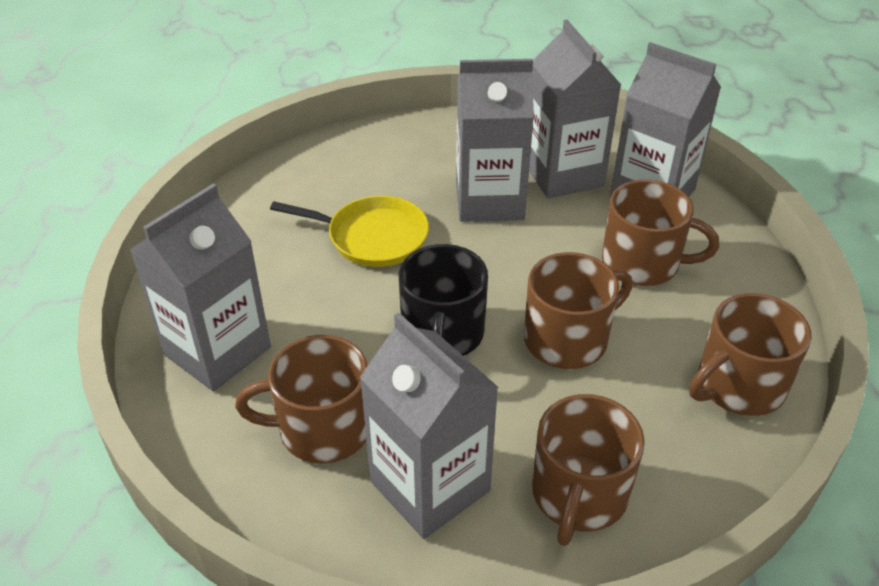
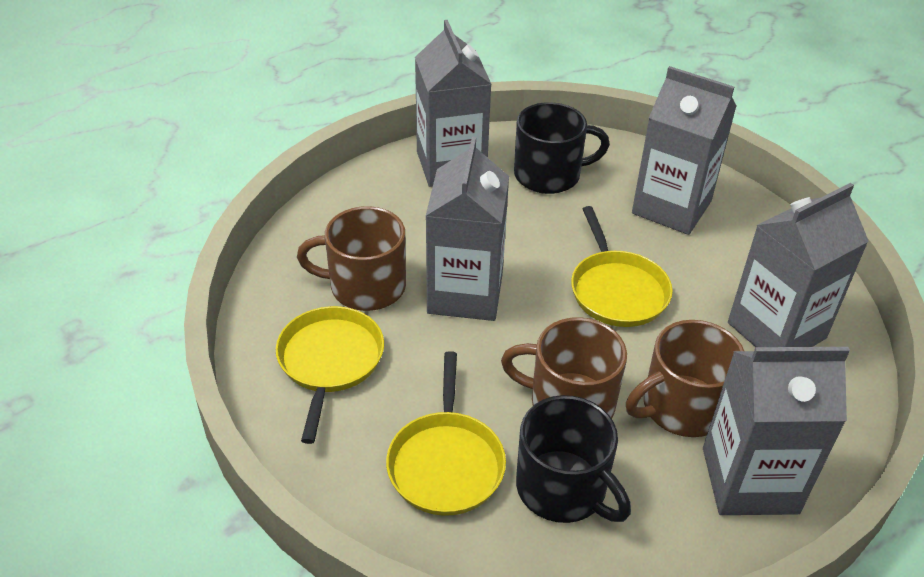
black mug: 1 -> 2
brown mug: 5 -> 3
yellow pan: 1 -> 3

